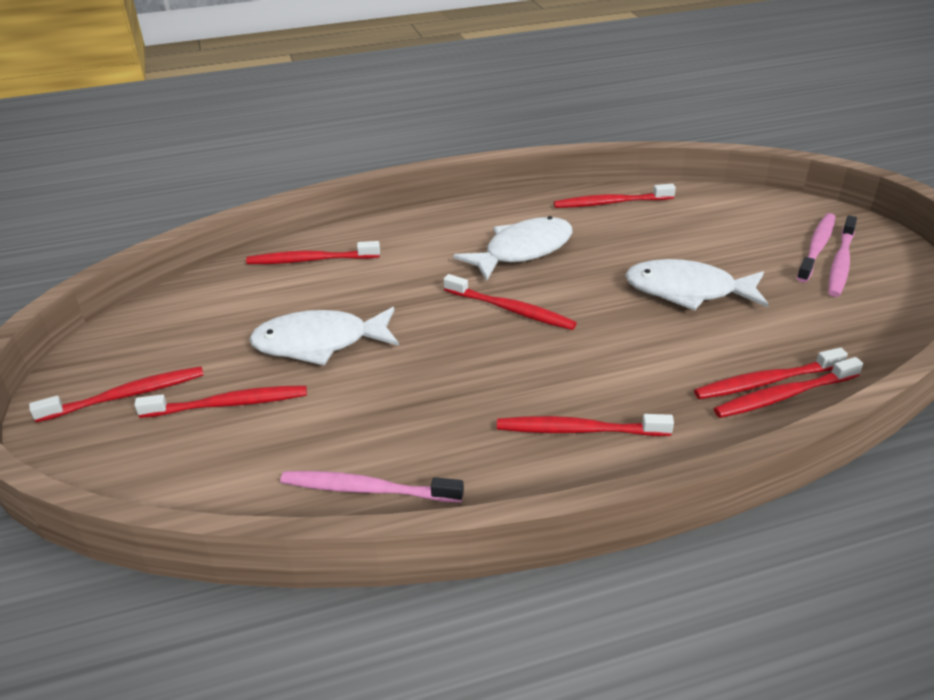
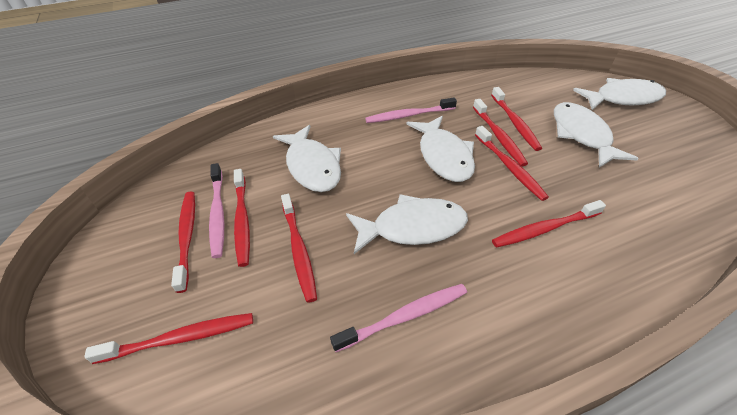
white fish: 3 -> 5

